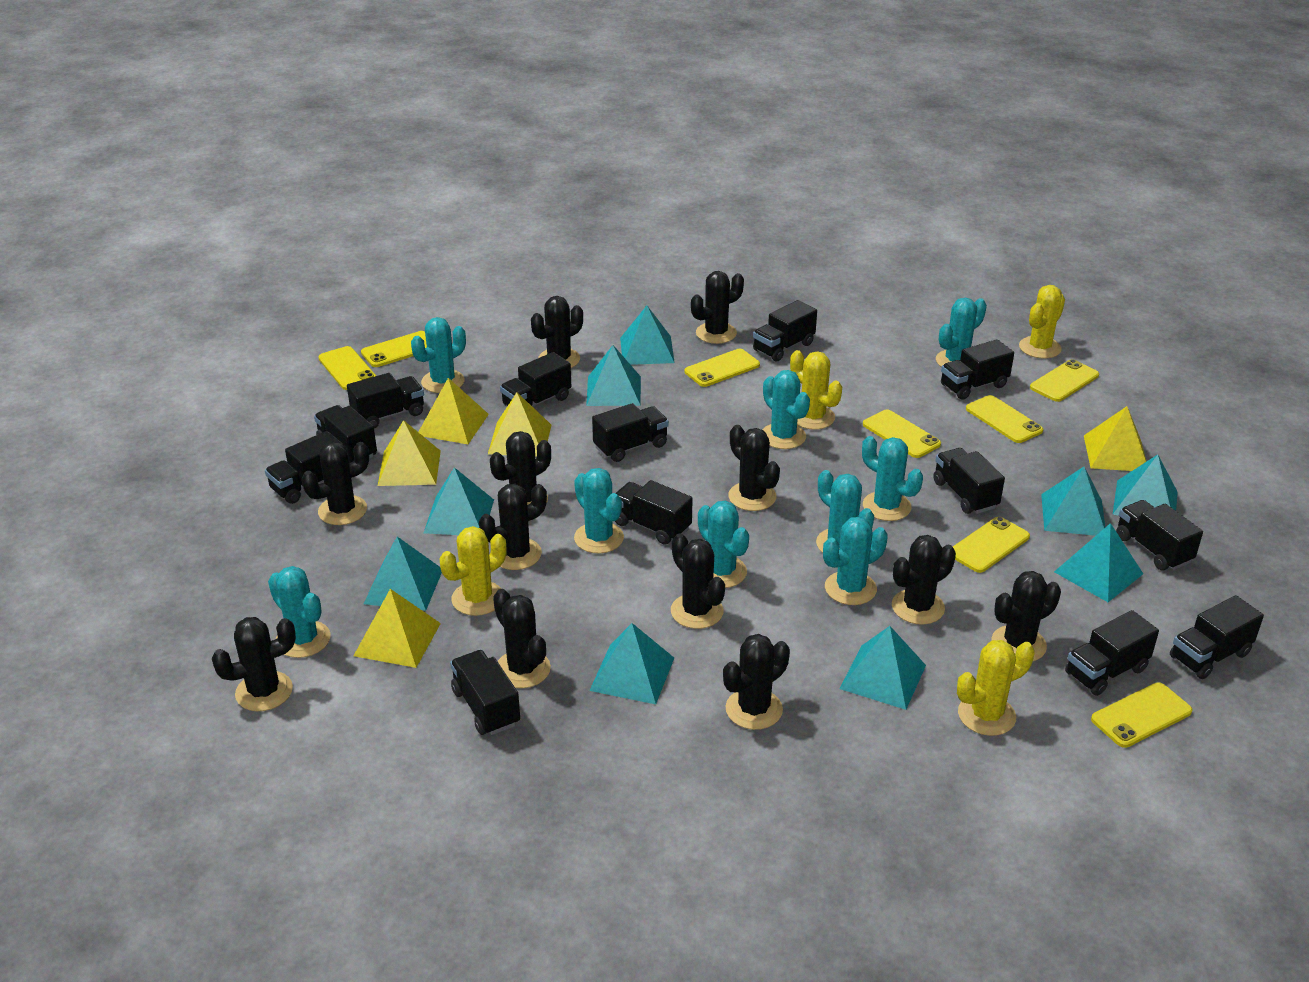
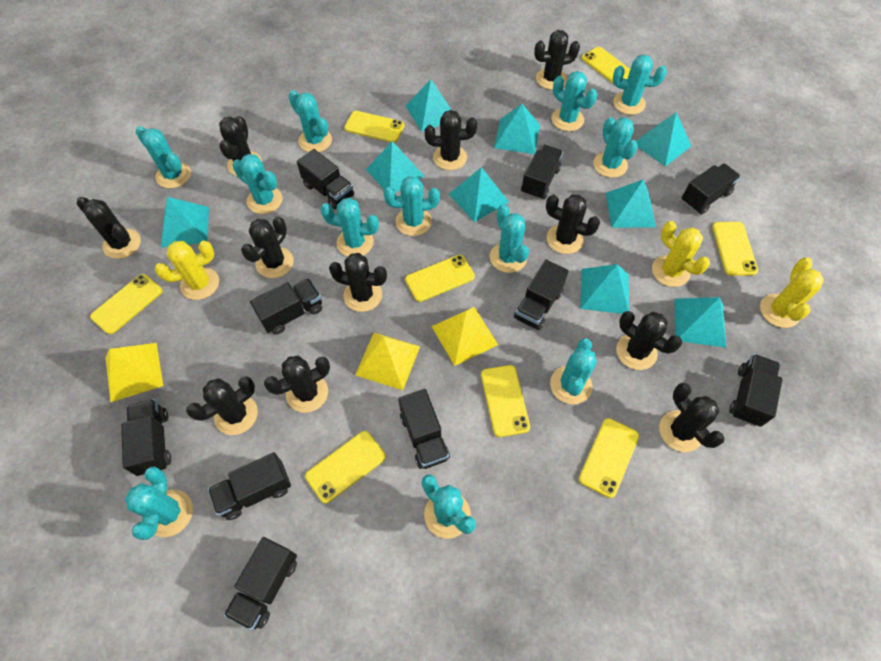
black cactus: 12 -> 11
black truck: 13 -> 10
turquoise cactus: 9 -> 12
yellow cactus: 4 -> 3
yellow pyramid: 5 -> 3

